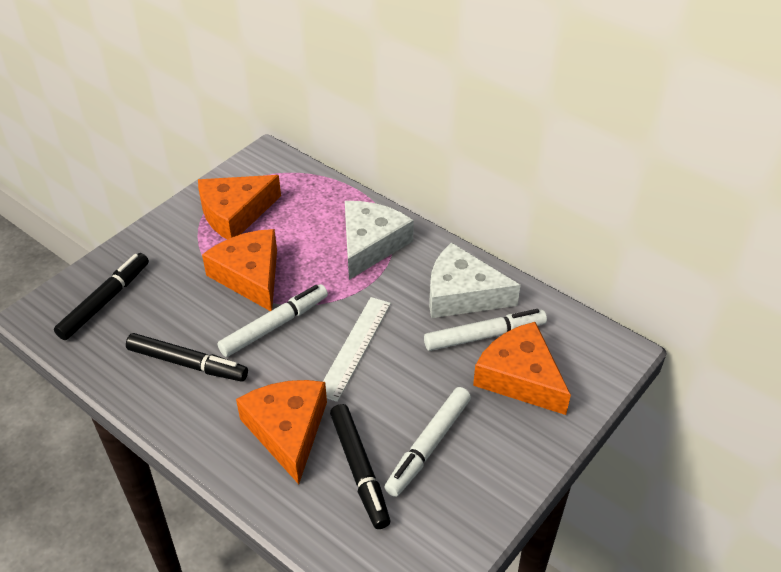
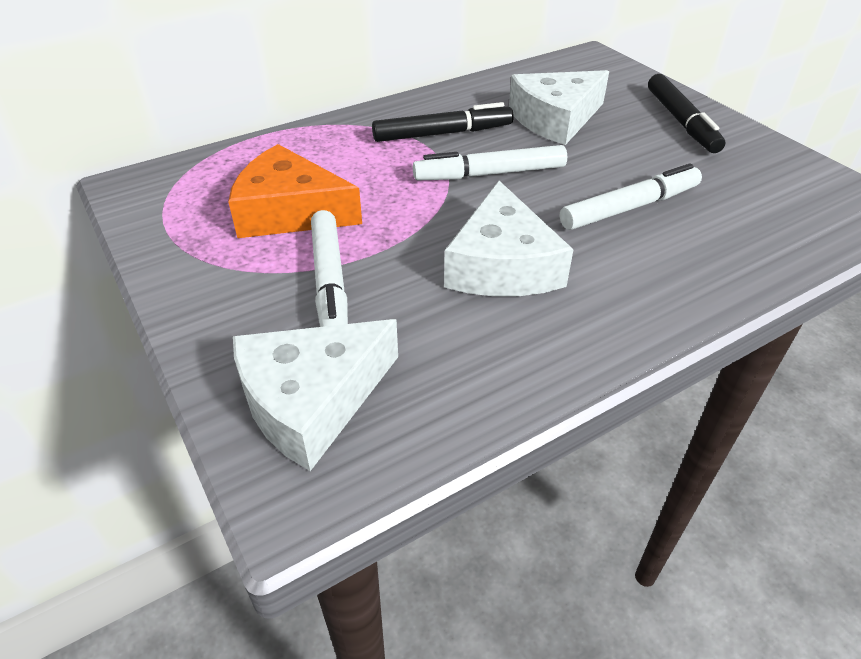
black marker: 3 -> 2
orange cheese: 4 -> 1
white cheese: 2 -> 3
white ruler: 1 -> 0

